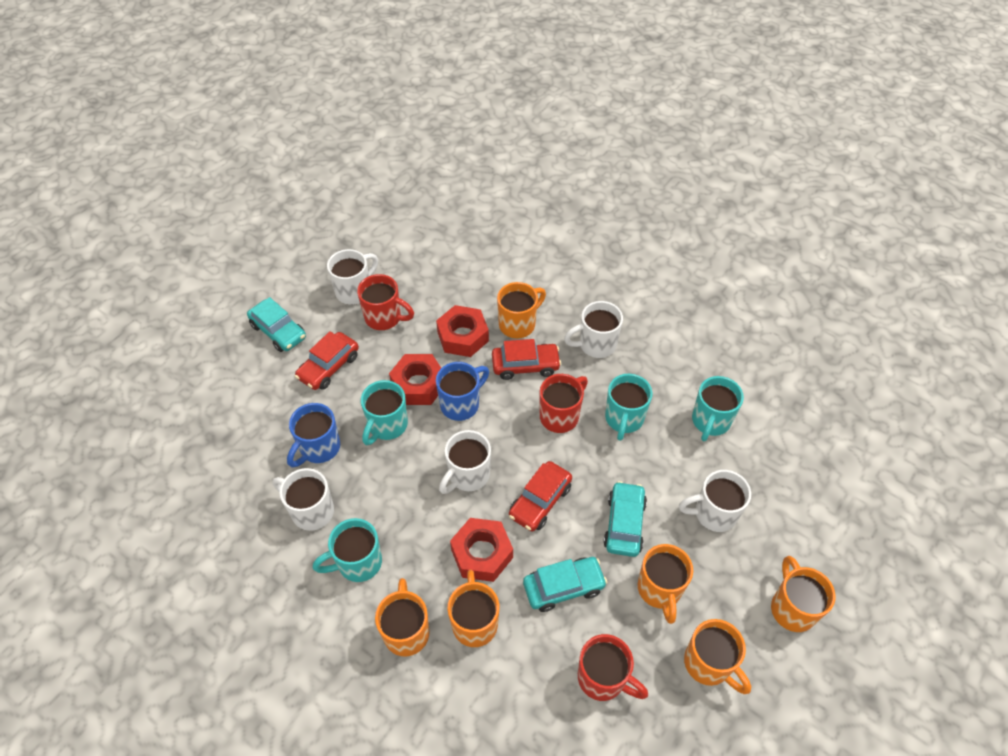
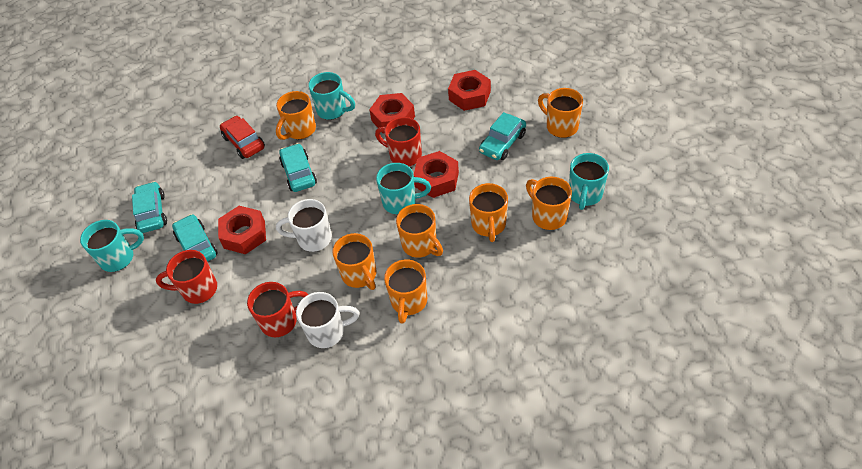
blue mug: 2 -> 0
orange mug: 6 -> 7
red car: 3 -> 1
red nut: 3 -> 4
turquoise car: 3 -> 4
white mug: 5 -> 2

